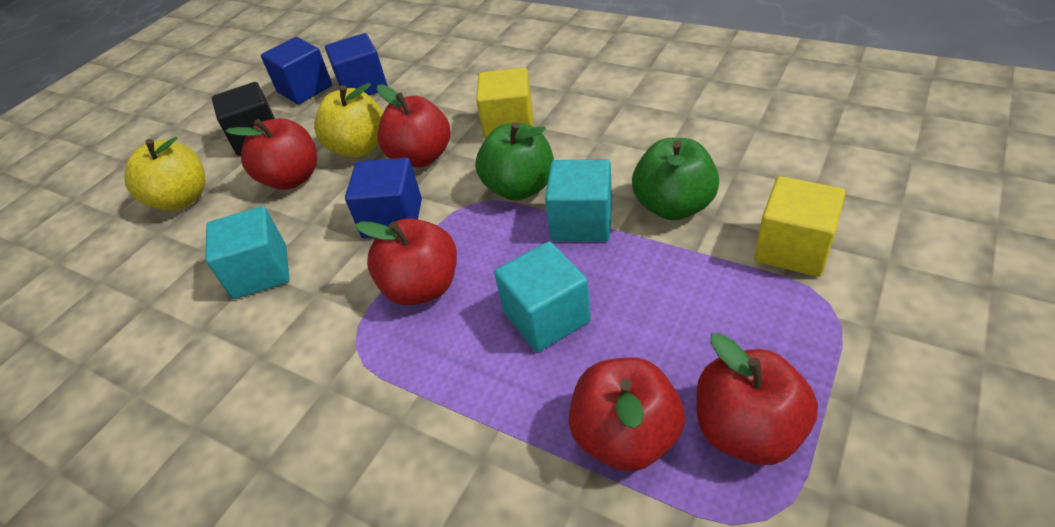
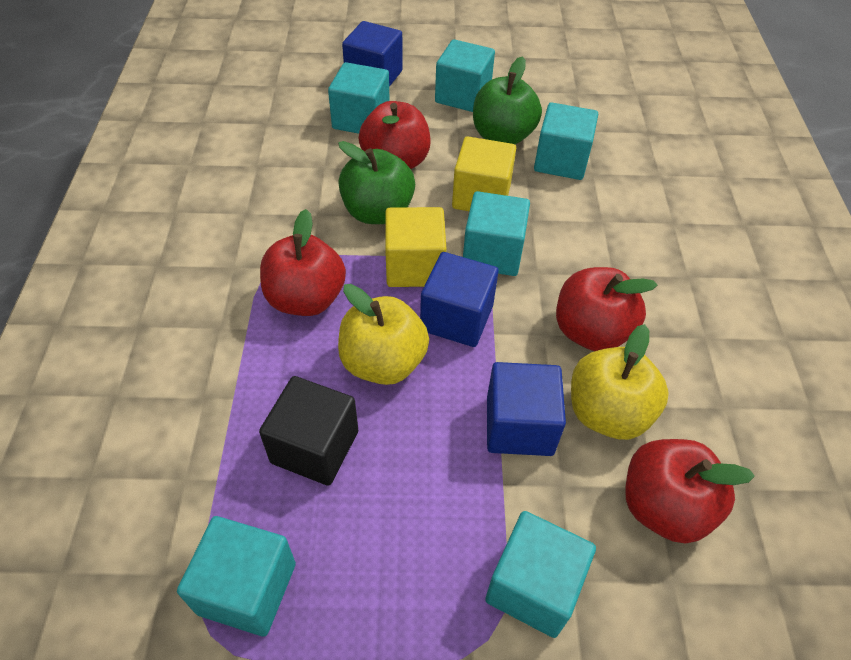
red apple: 5 -> 4
turquoise cube: 3 -> 6

